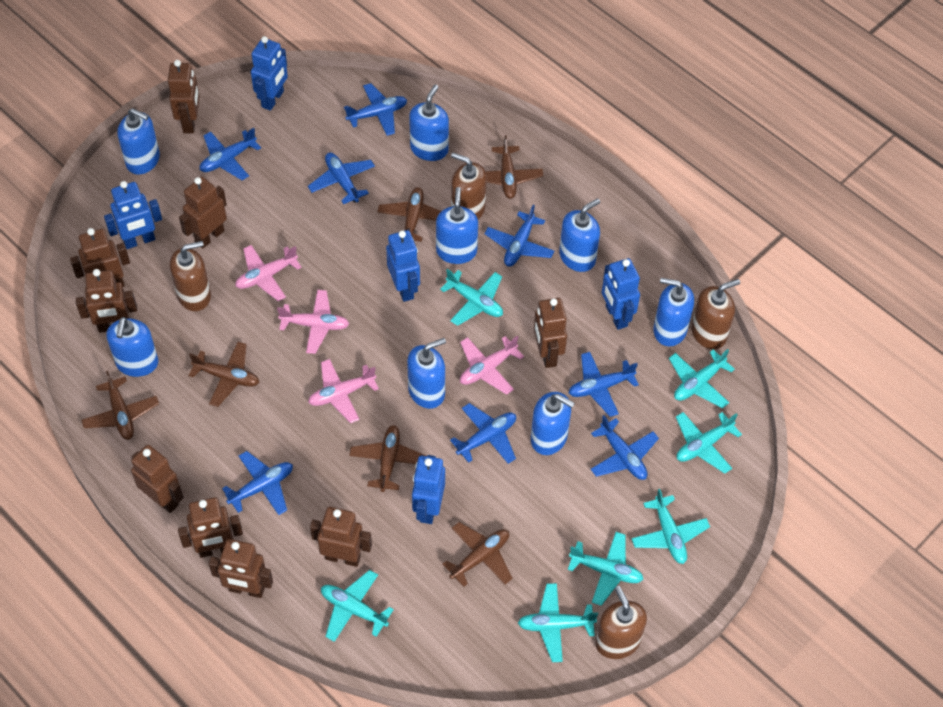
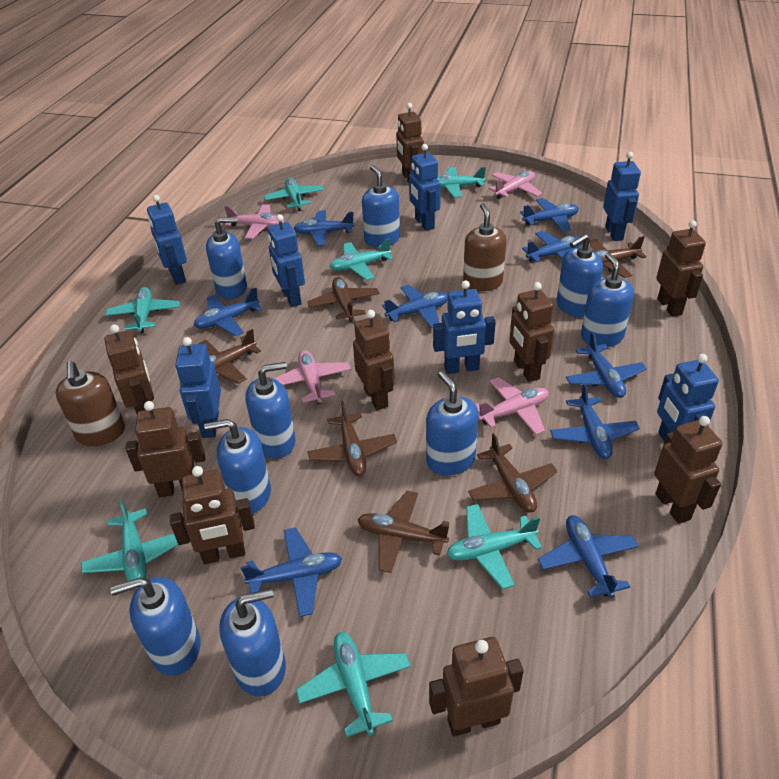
blue plane: 8 -> 9
blue robot: 5 -> 7
blue soap dispenser: 8 -> 9
brown soap dispenser: 4 -> 2

